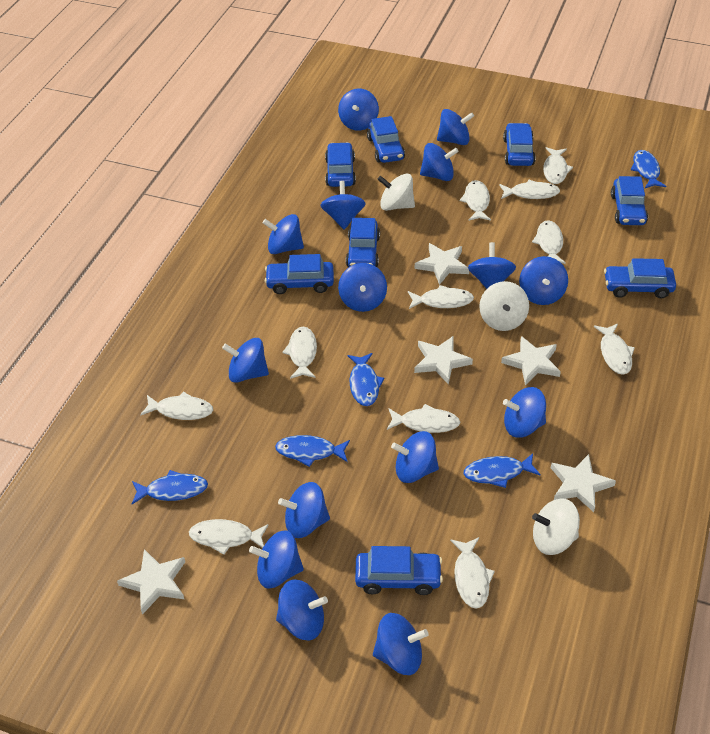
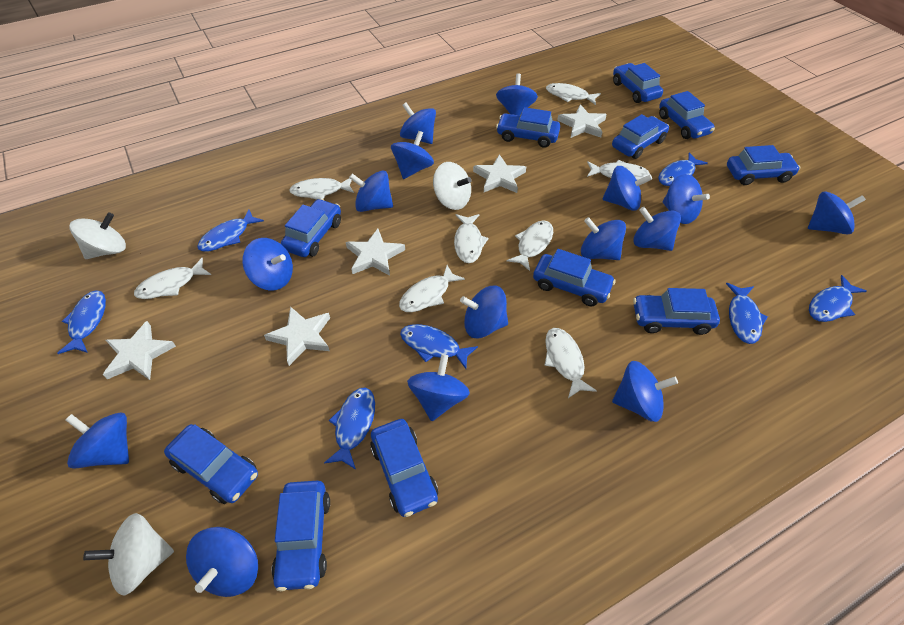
blue car: 8 -> 11
blue fish: 5 -> 7
white fish: 11 -> 8

